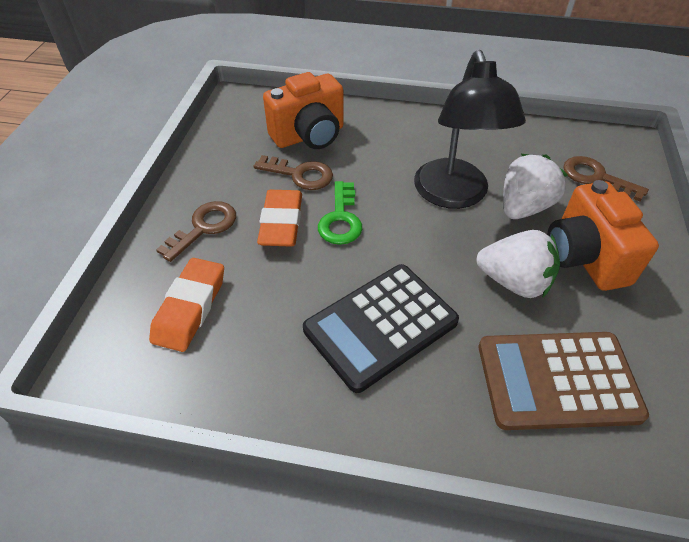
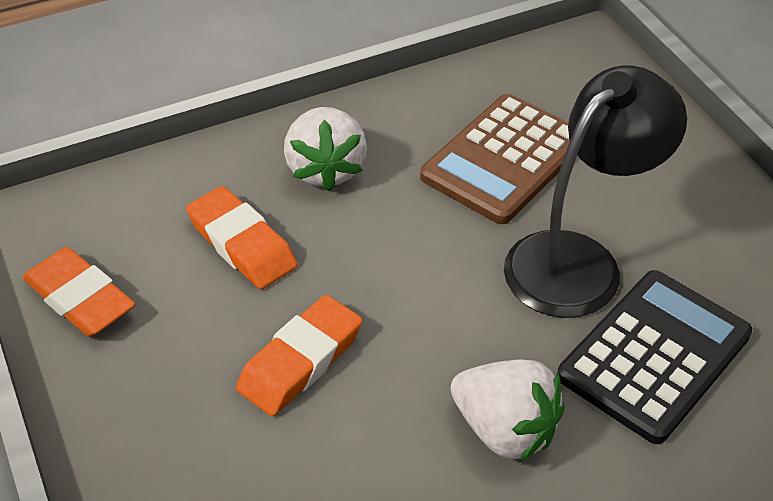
brown key: 3 -> 0
green key: 1 -> 0
orange camera: 2 -> 0
orange eraser: 2 -> 3

